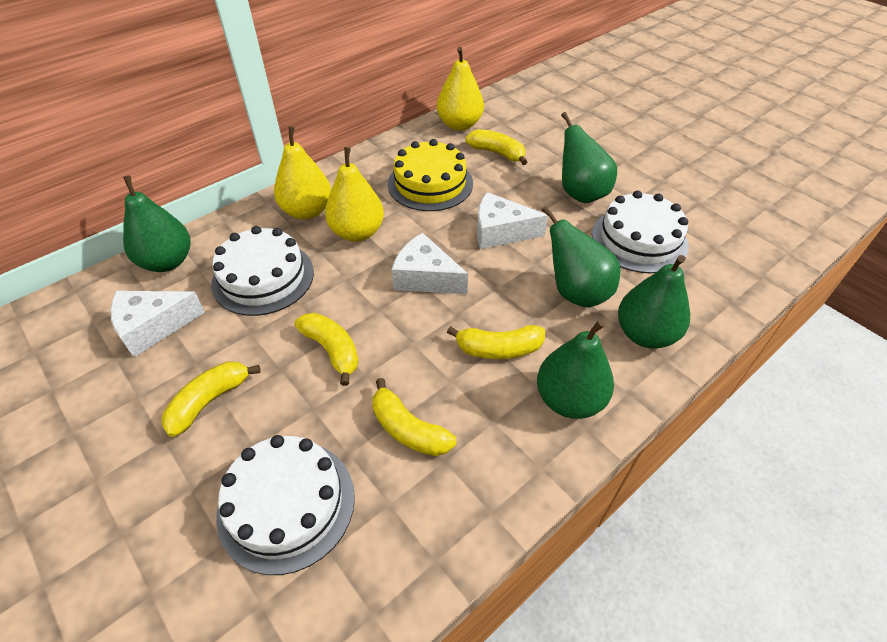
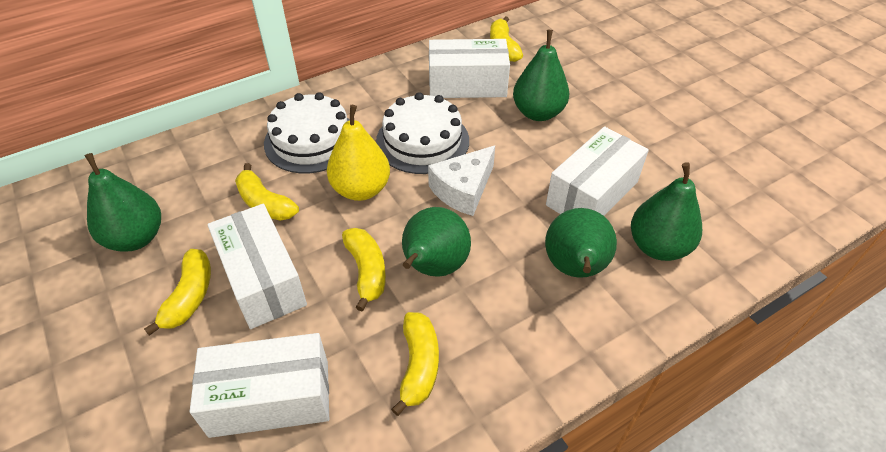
white box: 0 -> 4
white cake: 3 -> 2
white cheese: 3 -> 1
yellow cake: 1 -> 0
yellow pear: 3 -> 1

